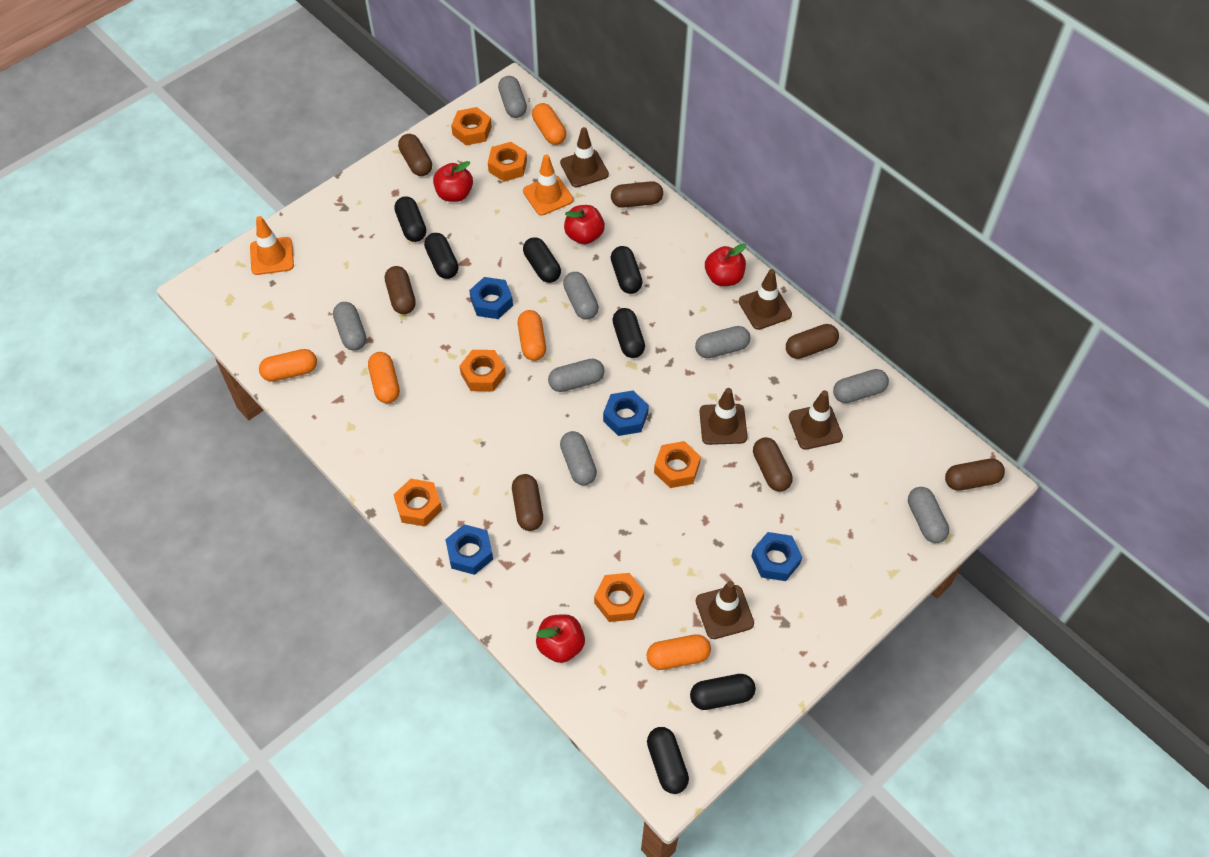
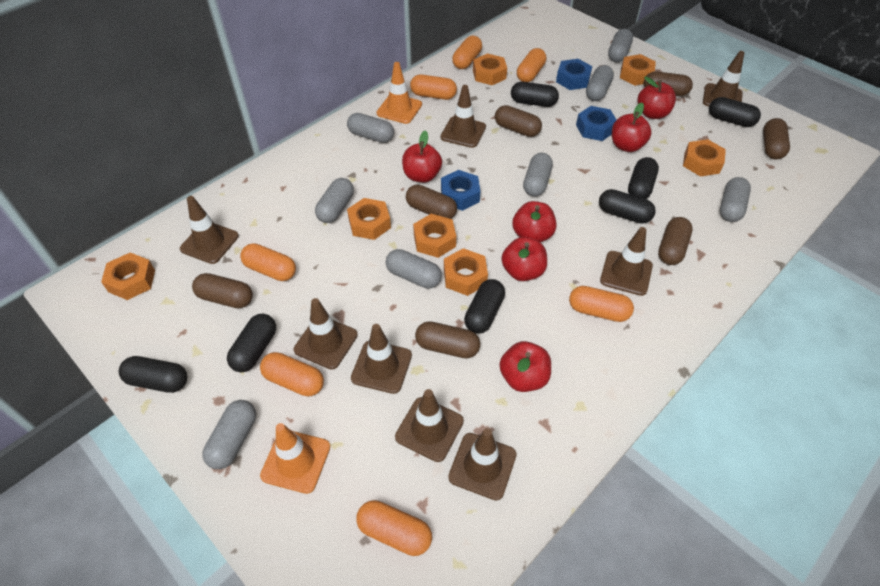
blue nut: 4 -> 3
brown traffic cone: 5 -> 8
orange capsule: 5 -> 7
orange nut: 6 -> 7
red apple: 4 -> 6

